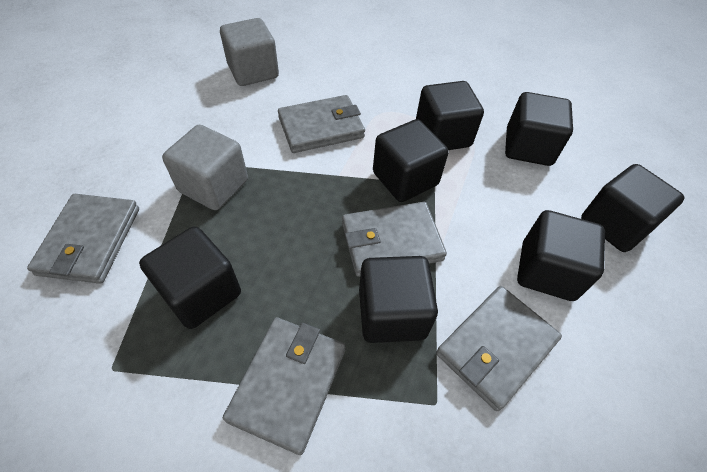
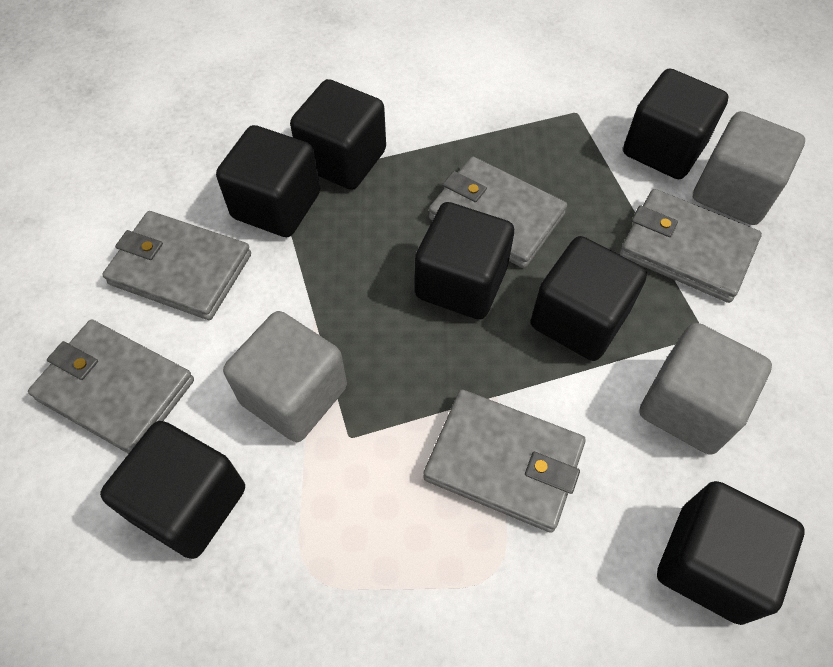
grey cube: 2 -> 3

